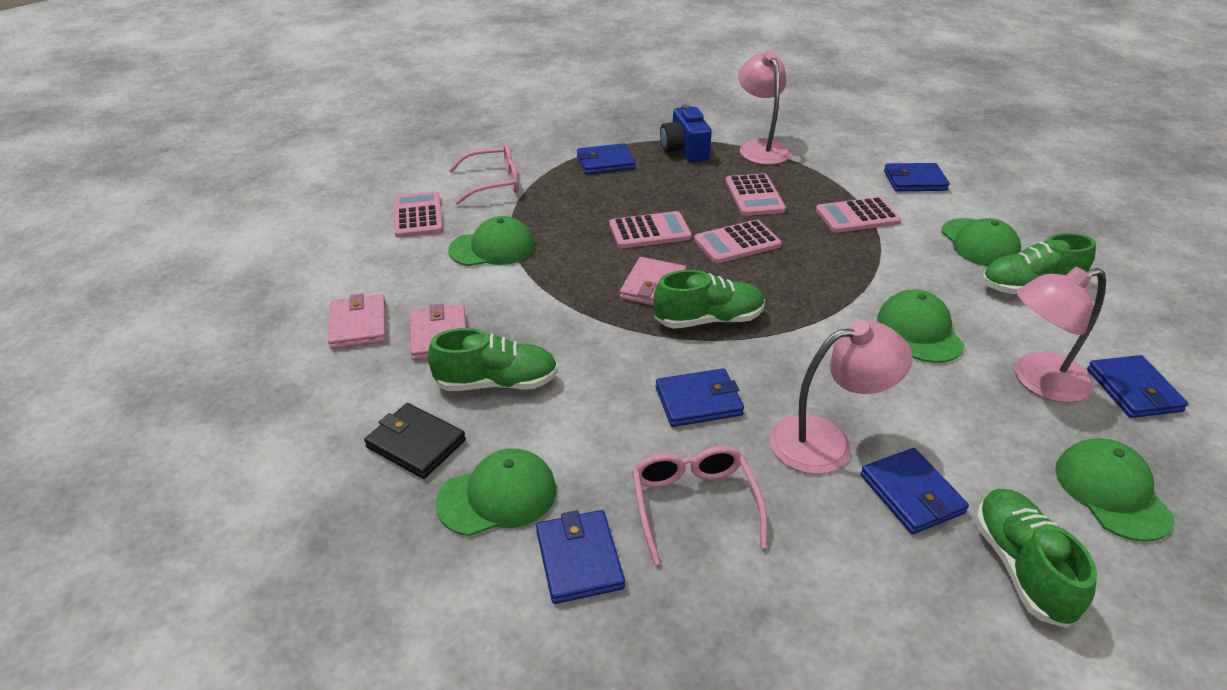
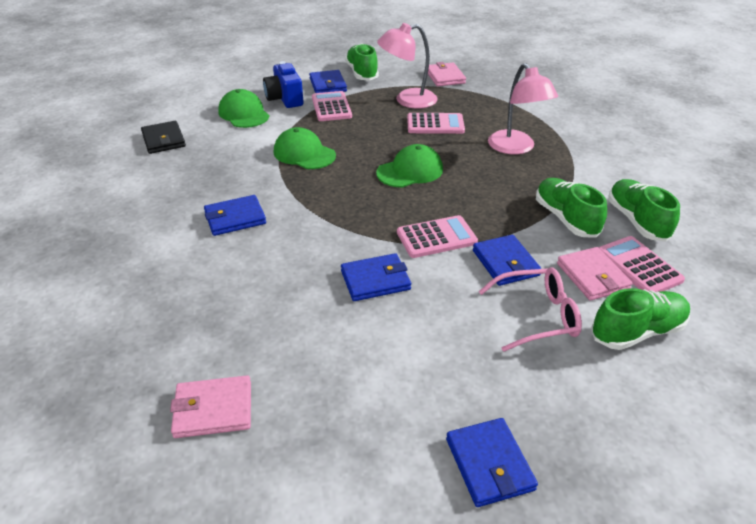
blue wallet: 6 -> 5
green cap: 5 -> 3
pink calculator: 5 -> 4
pink glasses: 2 -> 1
pink lamp: 3 -> 2

